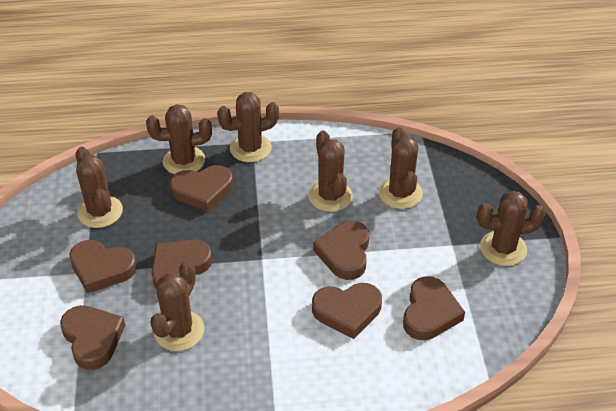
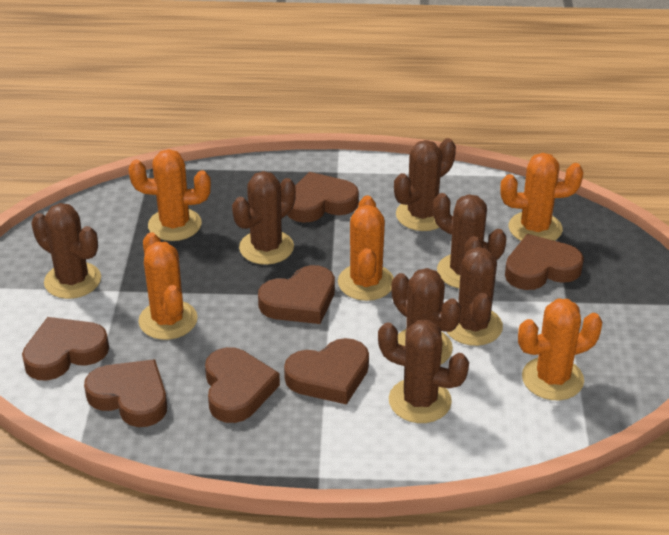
orange cactus: 0 -> 5

